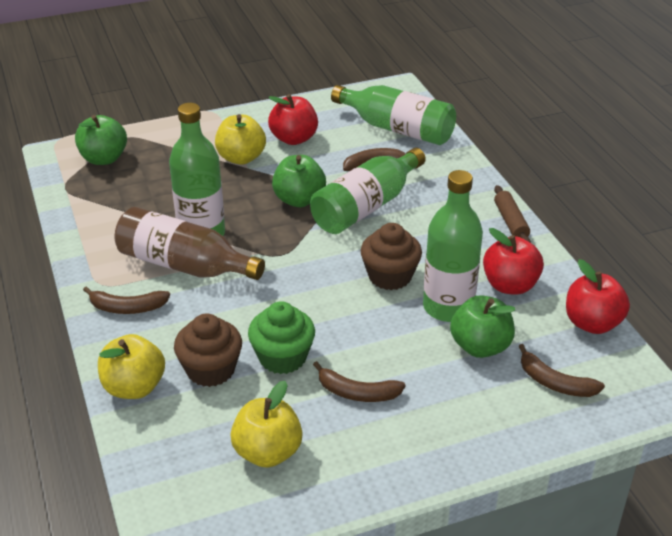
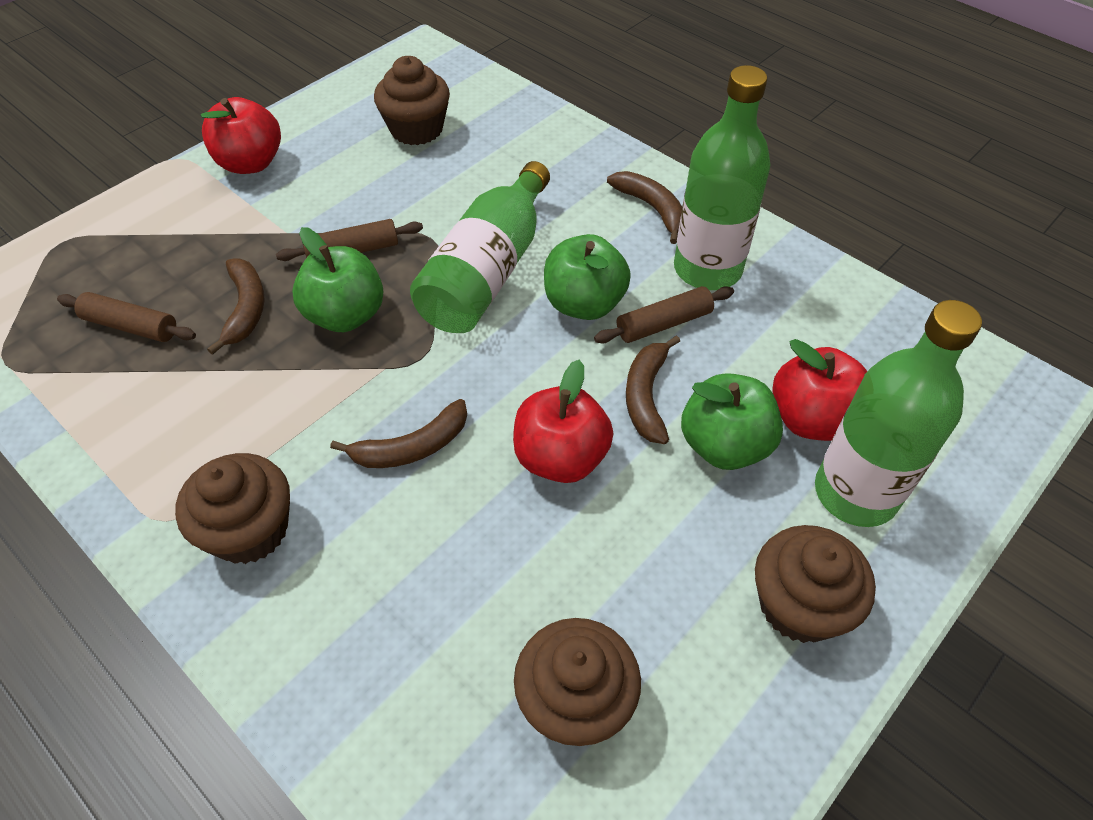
brown bottle: 1 -> 0
brown cupcake: 2 -> 4
brown rolling pin: 1 -> 3
green bottle: 4 -> 3
green cupcake: 1 -> 0
yellow apple: 3 -> 0

